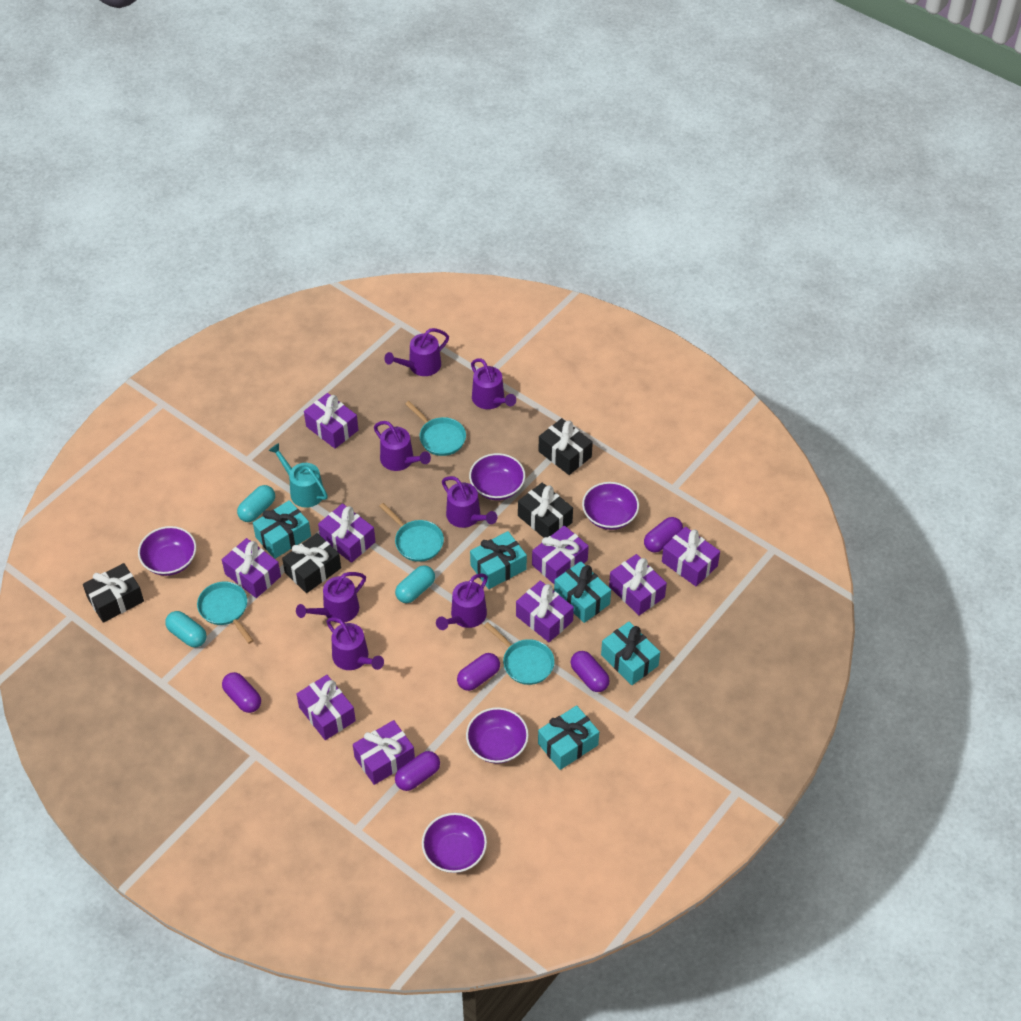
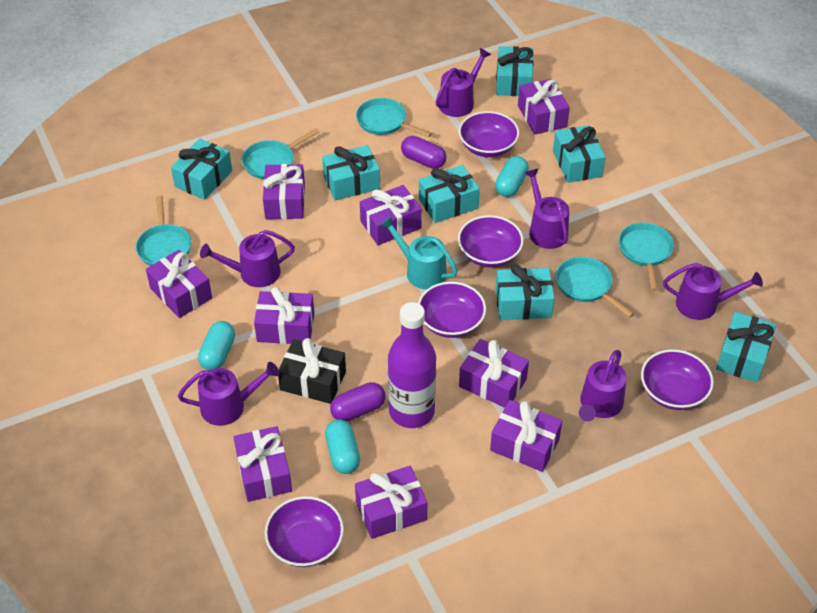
black gift: 4 -> 1
purple bottle: 0 -> 1
purple capsule: 5 -> 2
purple watering can: 7 -> 6
turquoise gift: 5 -> 7
turquoise pan: 4 -> 5

